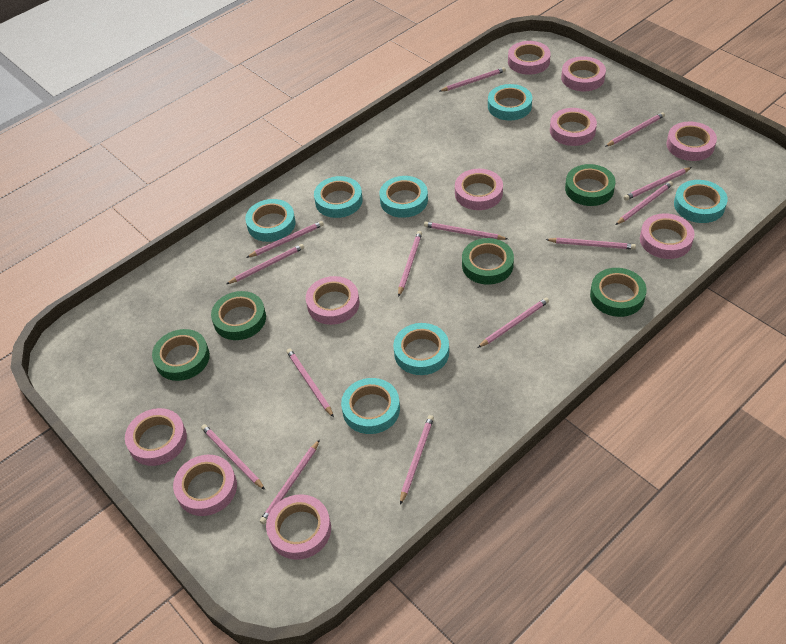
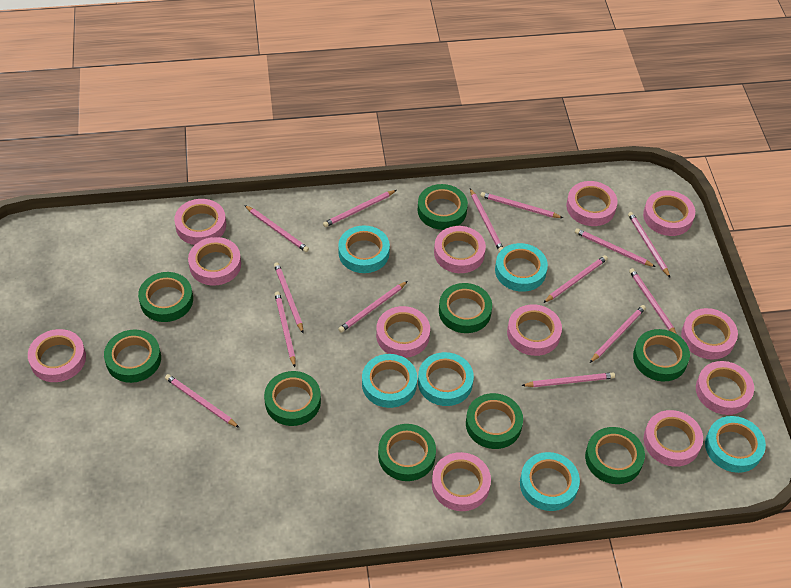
green tape: 5 -> 9
pink tape: 10 -> 12
turquoise tape: 7 -> 6

